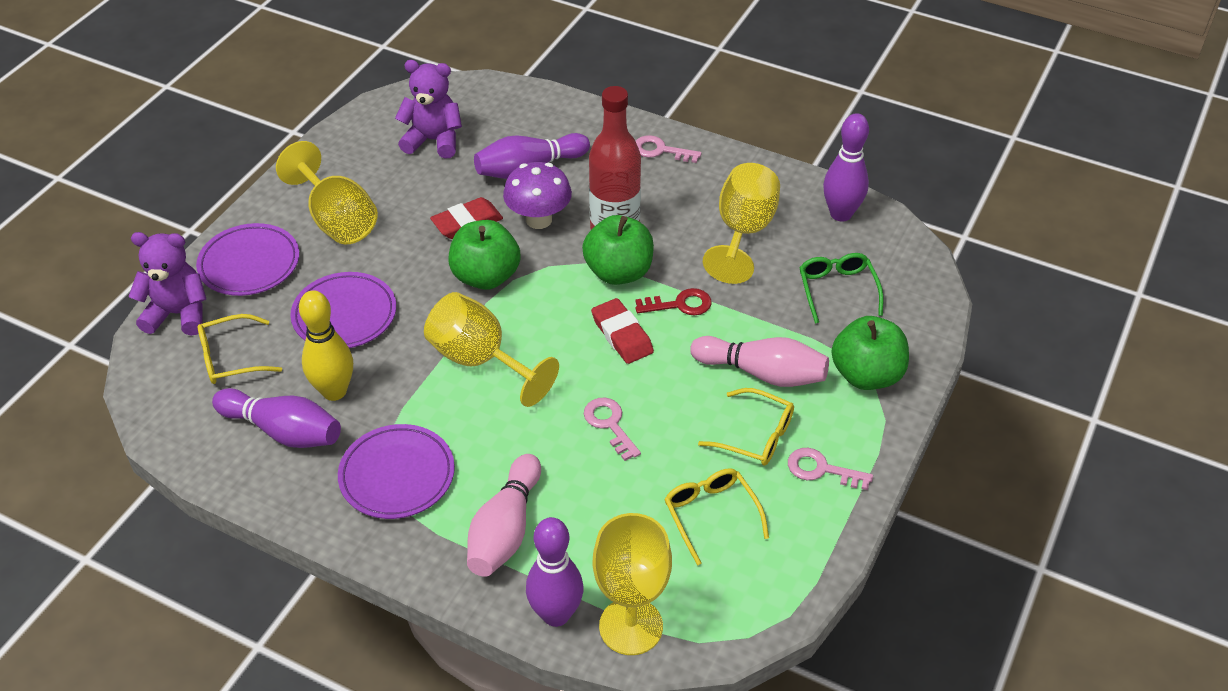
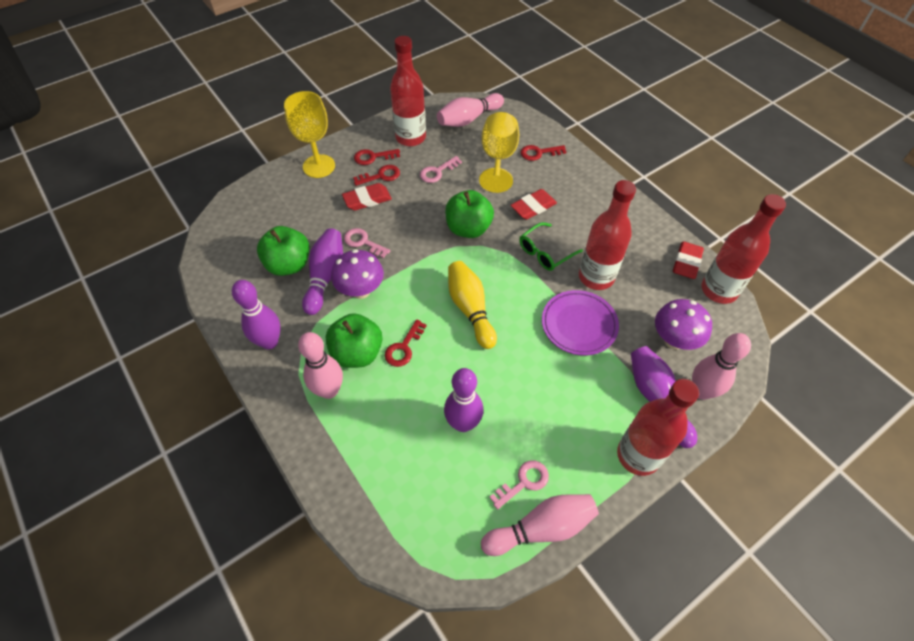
pink bowling pin: 2 -> 4
purple mushroom: 1 -> 2
purple plate: 3 -> 1
purple teddy bear: 2 -> 0
red bottle: 1 -> 4
red eraser: 2 -> 3
red key: 1 -> 4
yellow glasses: 3 -> 0
yellow goblet: 4 -> 2

